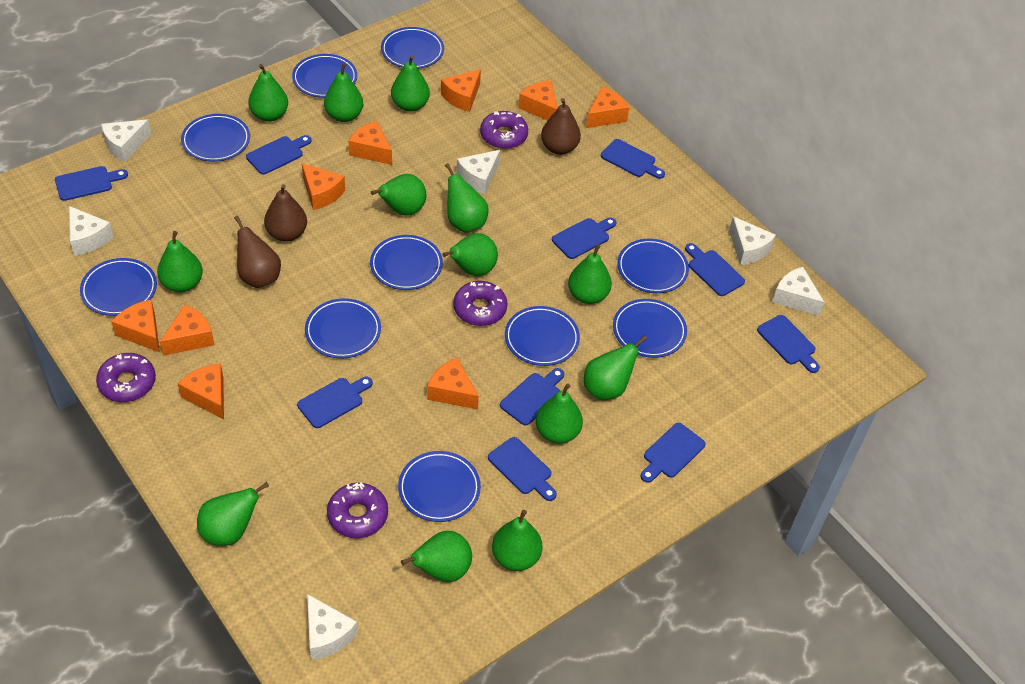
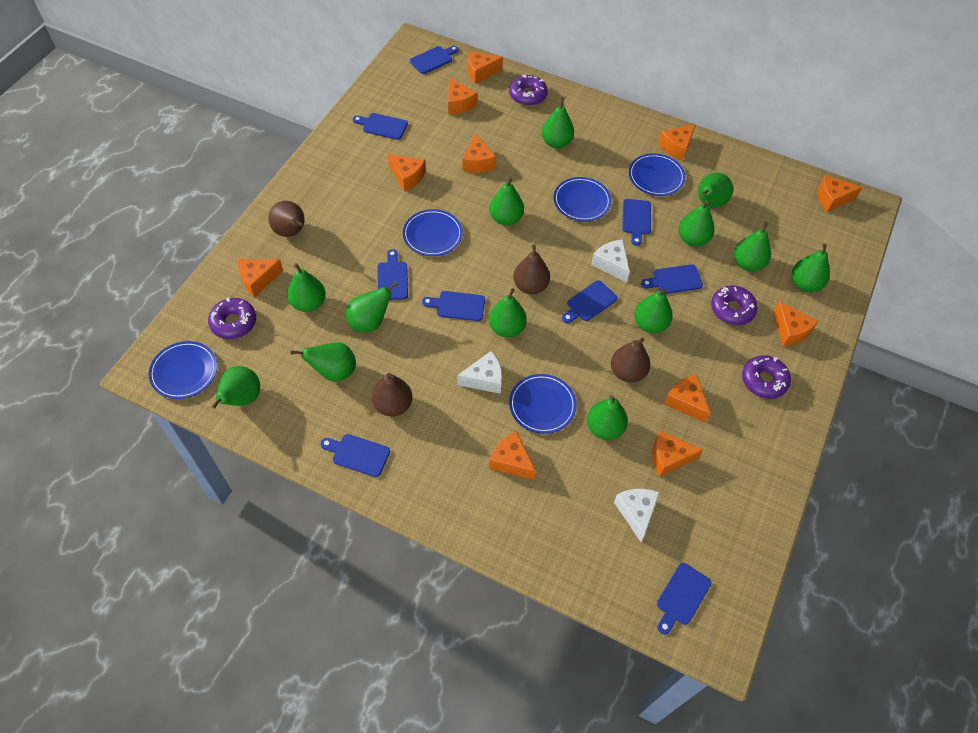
blue cutting board: 10 -> 9
blue plate: 10 -> 5
brown pear: 3 -> 4
orange cheese: 9 -> 11
white cheese: 6 -> 3

